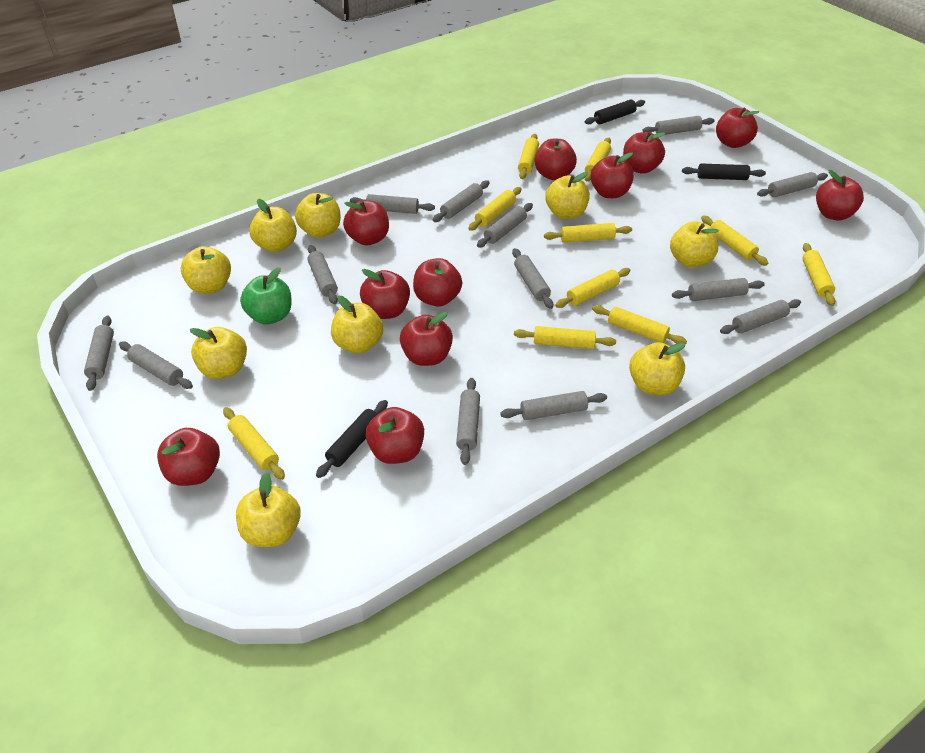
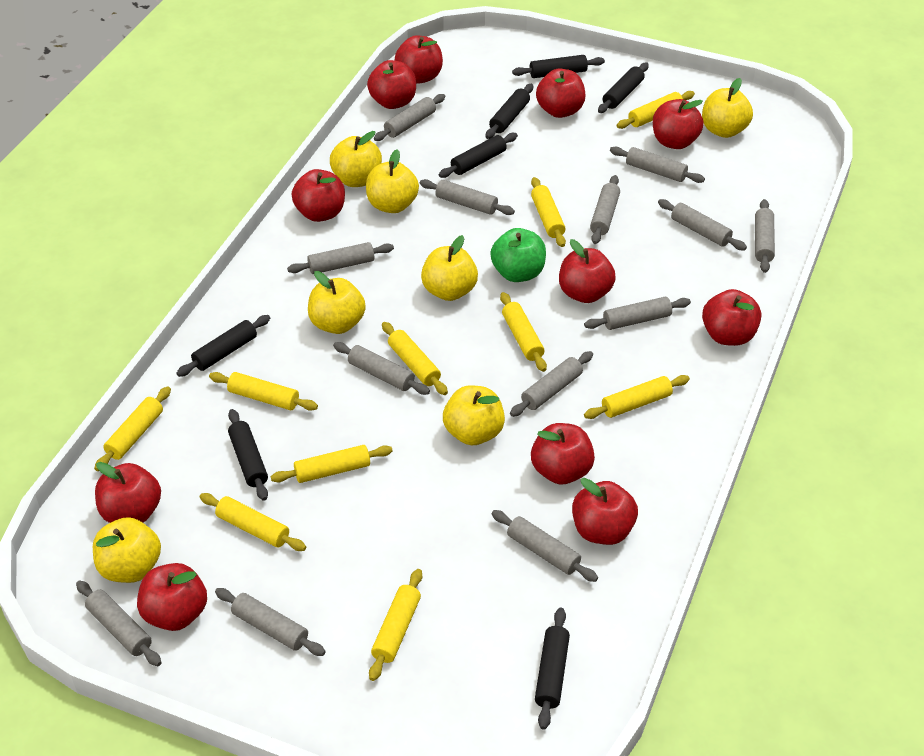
black rolling pin: 3 -> 7
yellow apple: 9 -> 7

